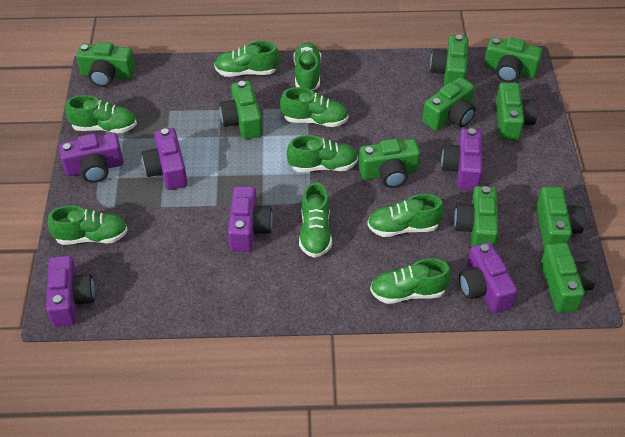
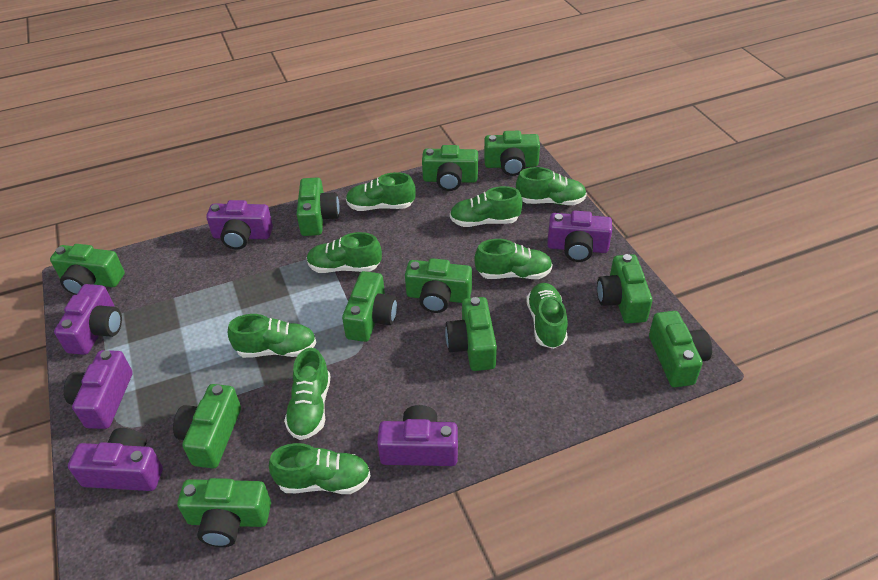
green camera: 10 -> 11

